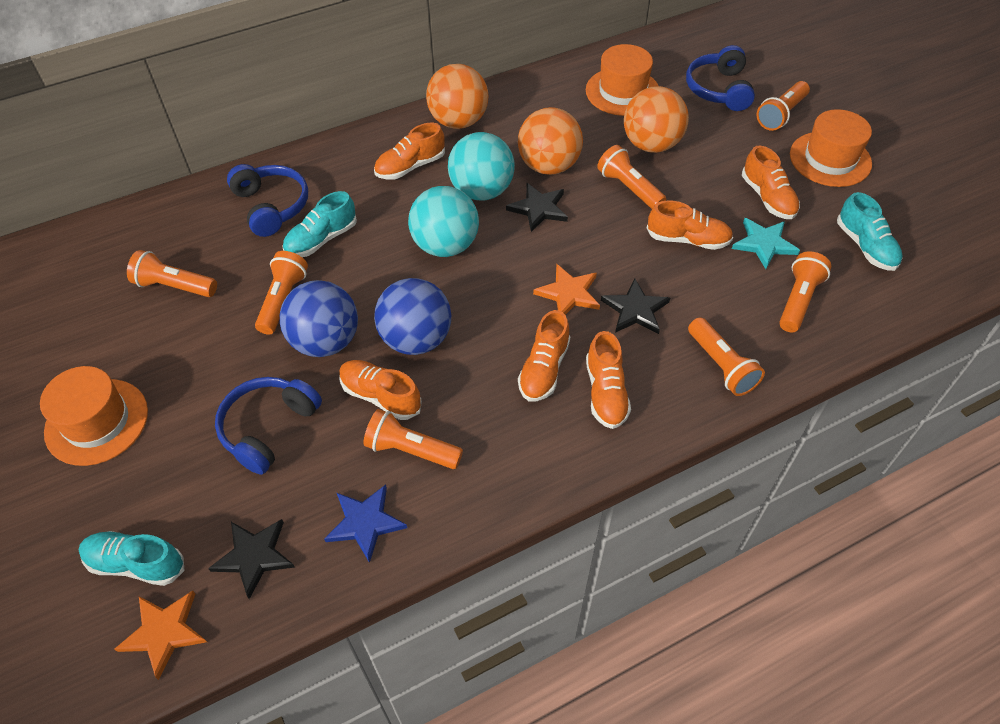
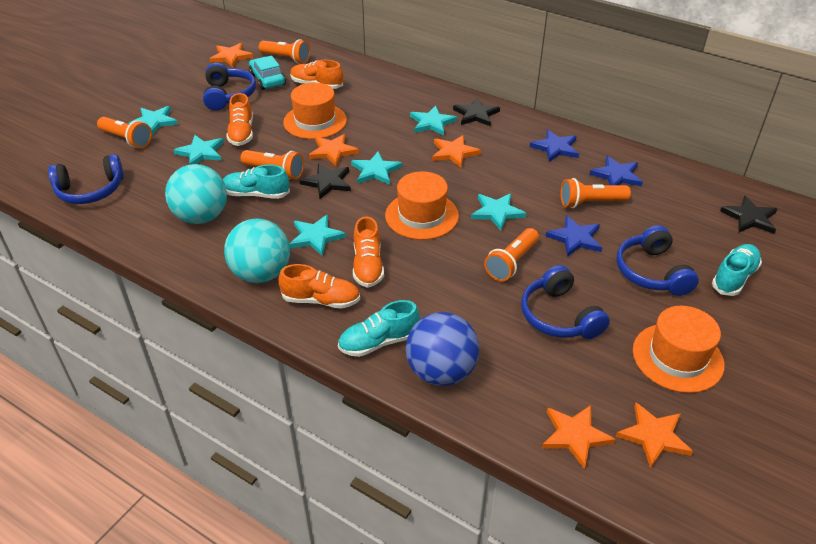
blue ball: 2 -> 1
blue headphones: 3 -> 4
blue star: 1 -> 3
orange ball: 3 -> 0
orange flashlight: 7 -> 5
orange shoe: 6 -> 4
orange star: 2 -> 5
turquoise car: 0 -> 1
turquoise star: 1 -> 6

